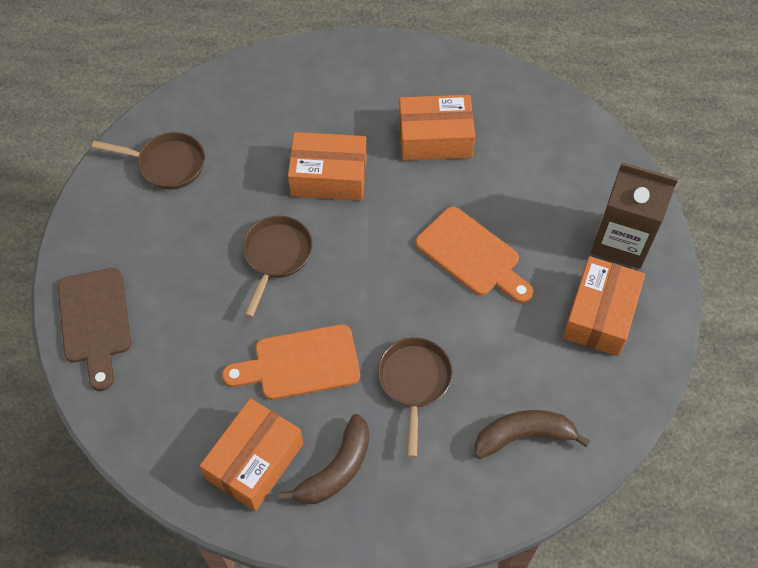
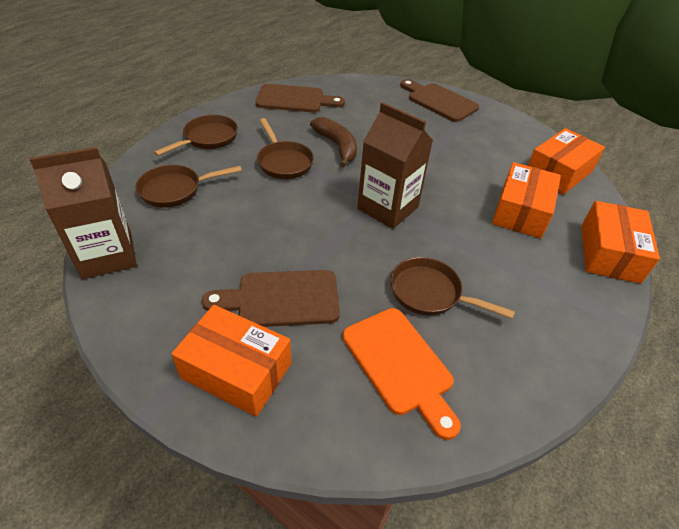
brown banana: 2 -> 1
brown carton: 1 -> 2
brown cutting board: 1 -> 3
brown pan: 3 -> 4
orange cutting board: 2 -> 1

